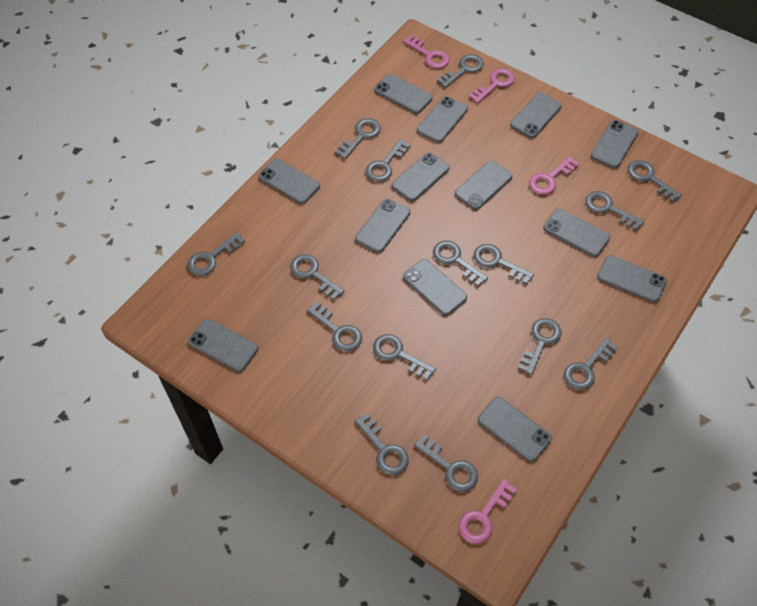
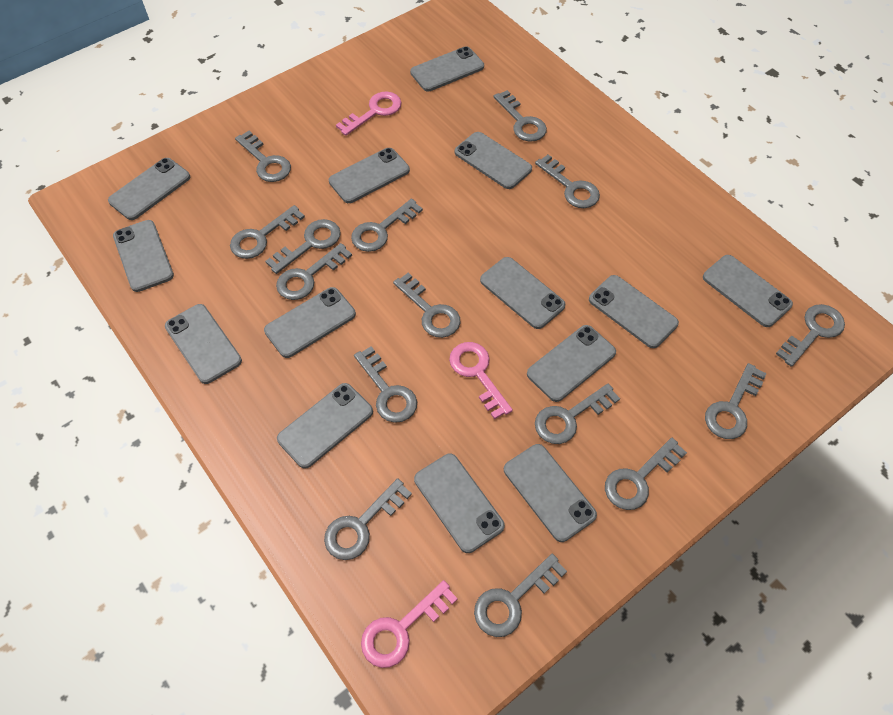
grey phone: 13 -> 14
pink key: 4 -> 3

